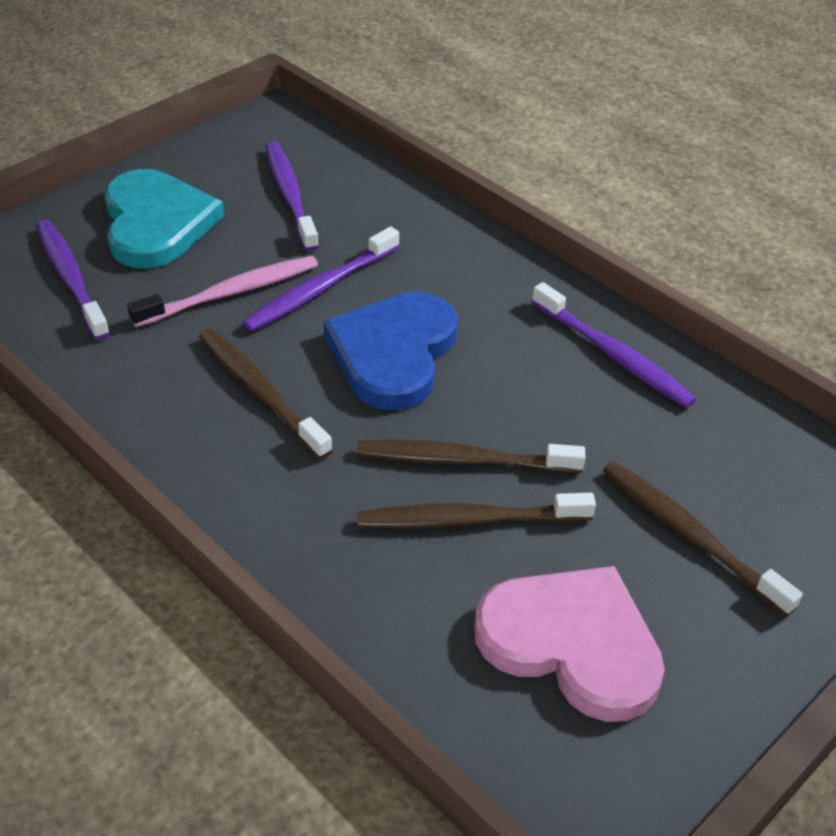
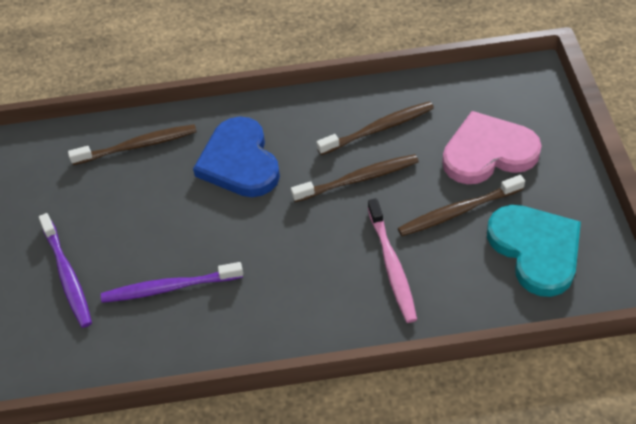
purple toothbrush: 4 -> 2

